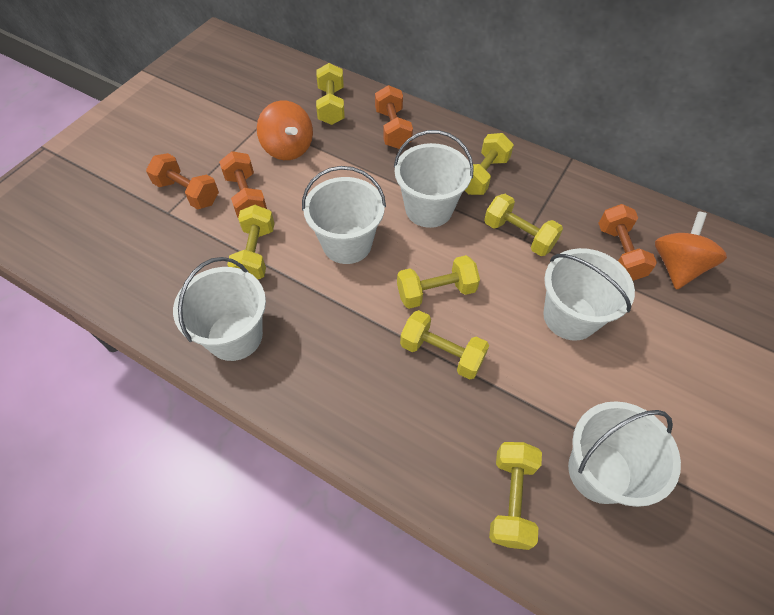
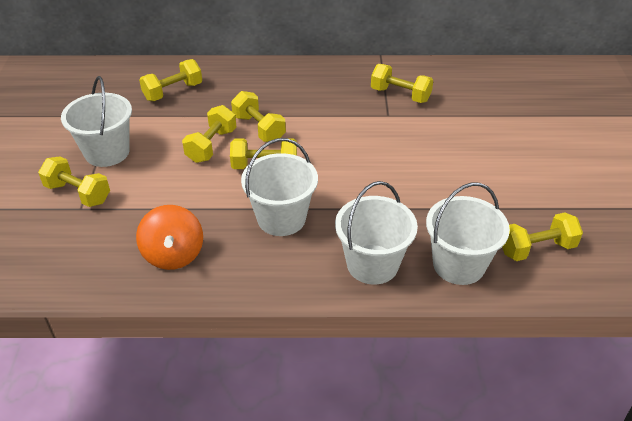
orange dumbbell: 4 -> 0
orange spinning top: 2 -> 1
white bucket: 5 -> 4

